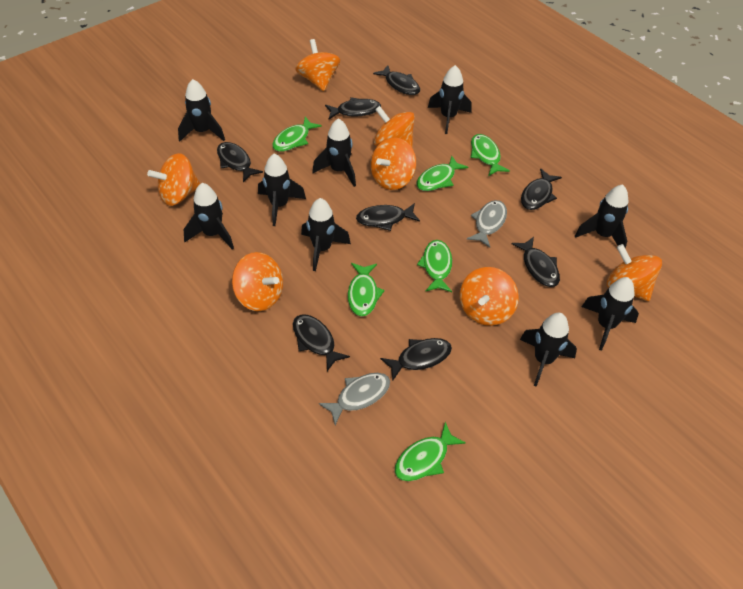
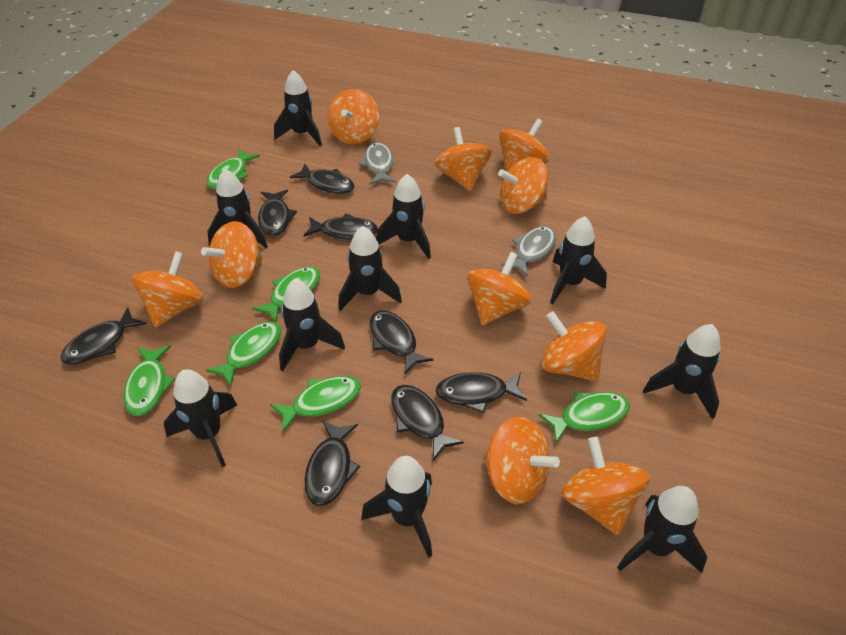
black rocket: 9 -> 10
orange spinning top: 7 -> 10

